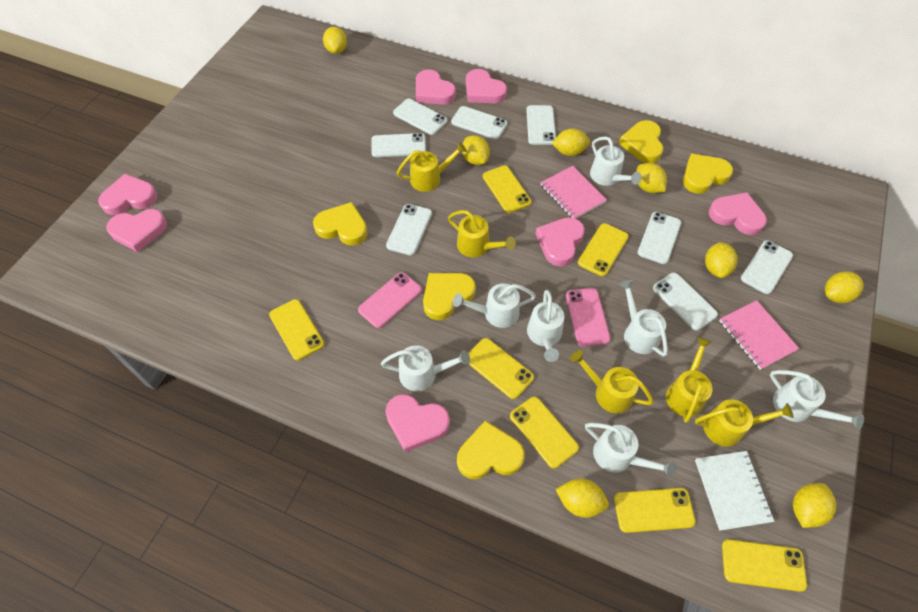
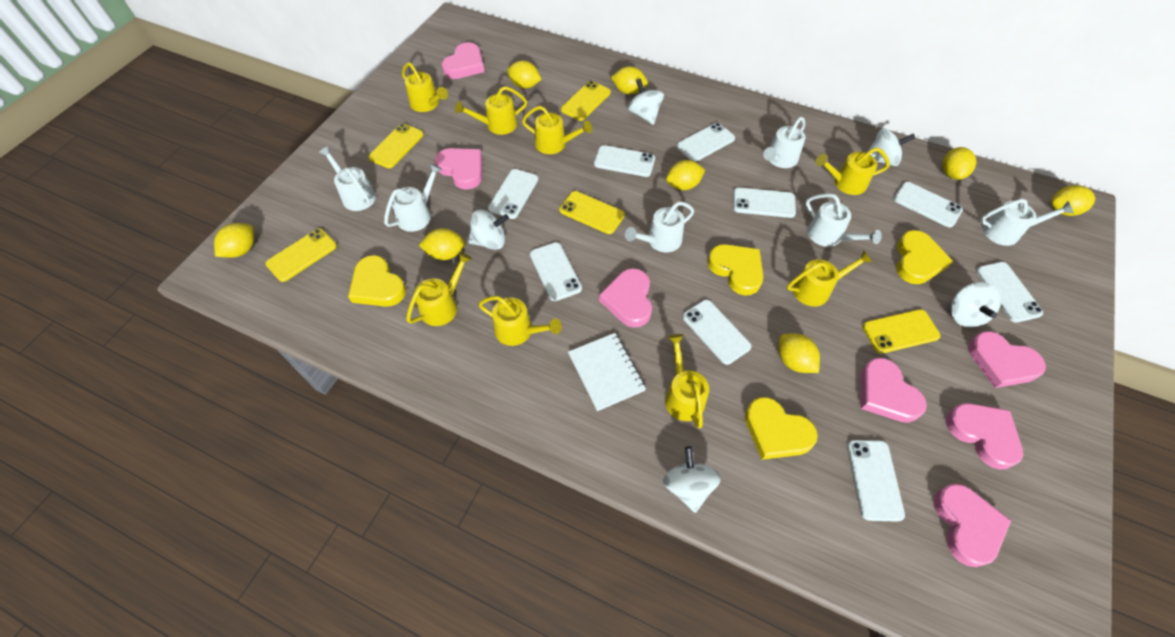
pink notebook: 2 -> 0
pink phone: 2 -> 0
white phone: 8 -> 9
white spinning top: 0 -> 5
white watering can: 7 -> 6
yellow heart: 5 -> 4
yellow phone: 7 -> 5
yellow watering can: 5 -> 8

